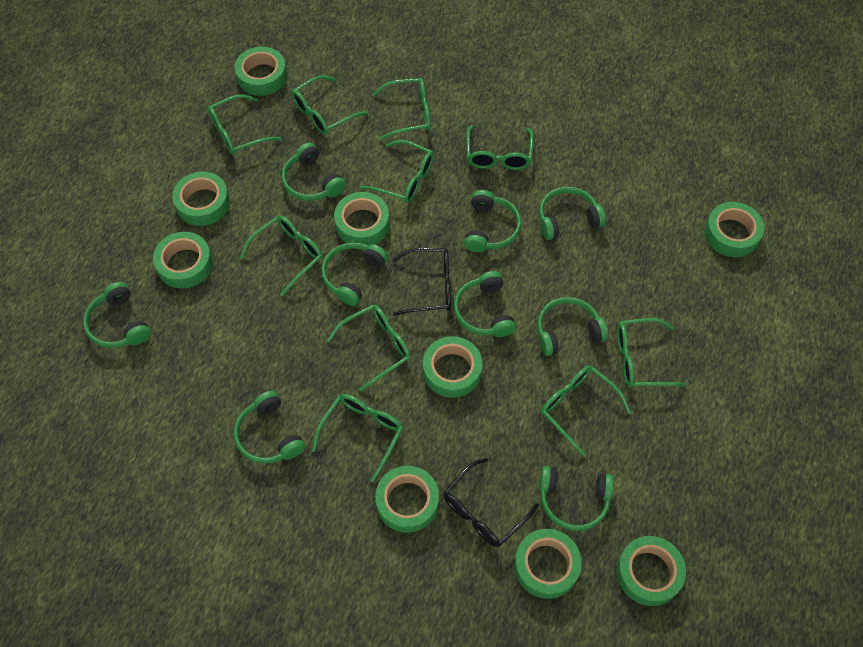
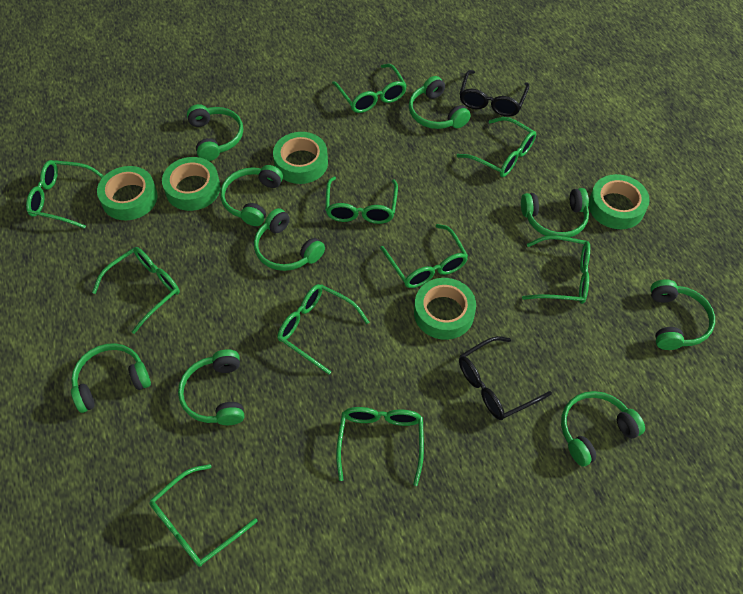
green tape: 9 -> 5

